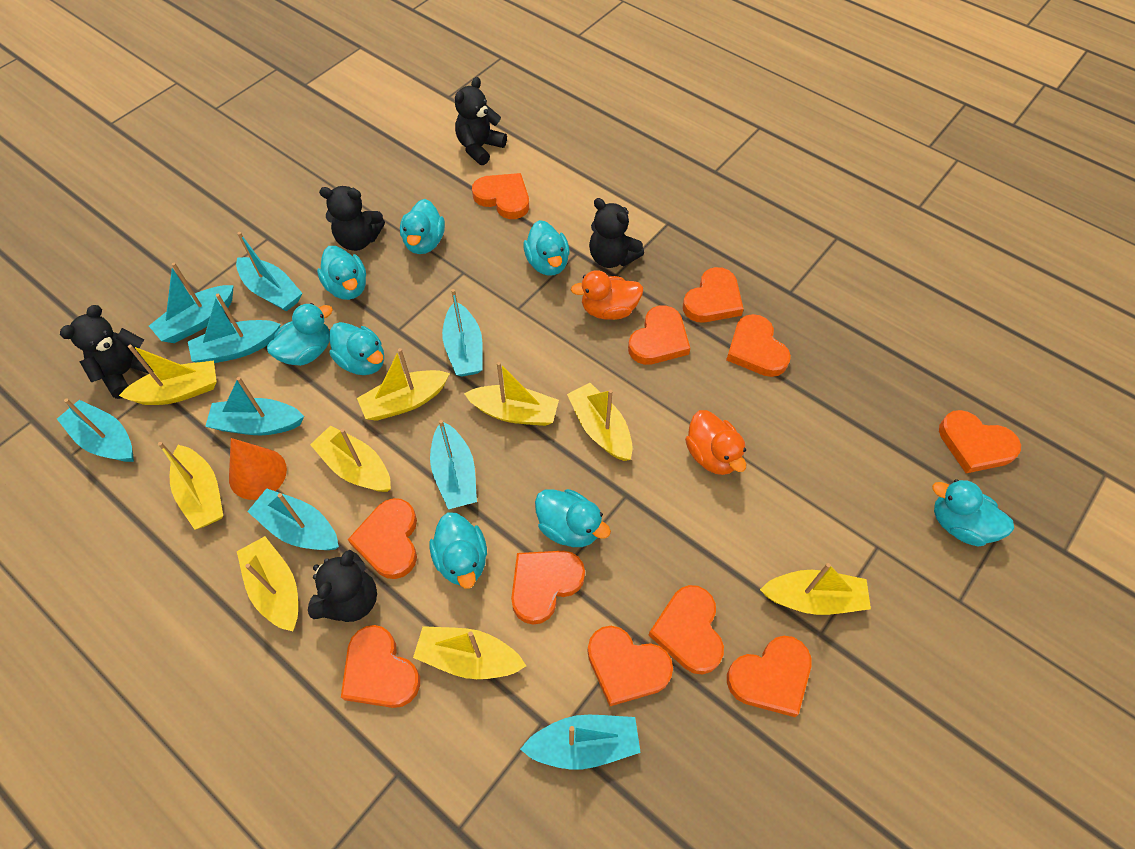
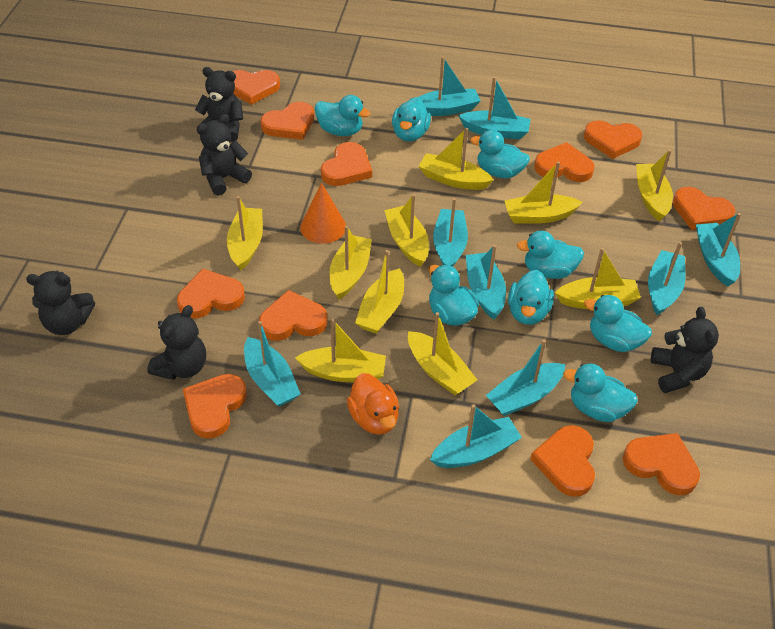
orange duck: 2 -> 1
yellow boat: 9 -> 10

